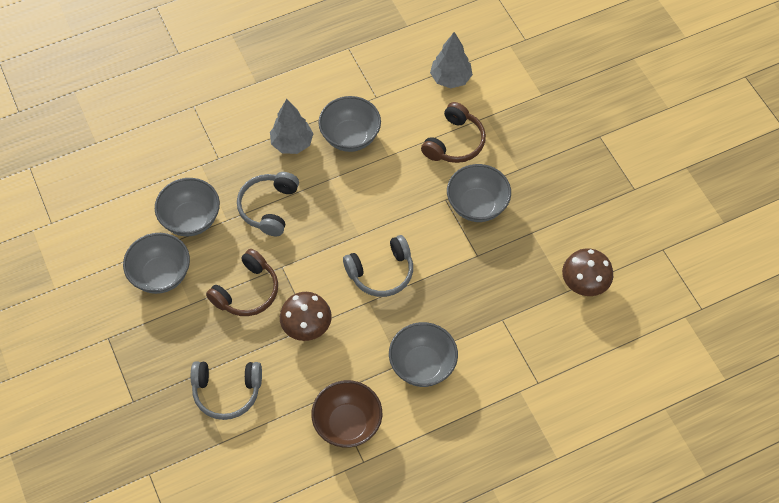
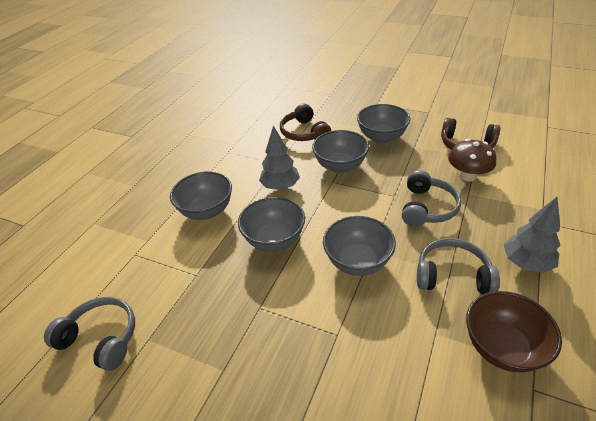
brown mushroom: 2 -> 1

